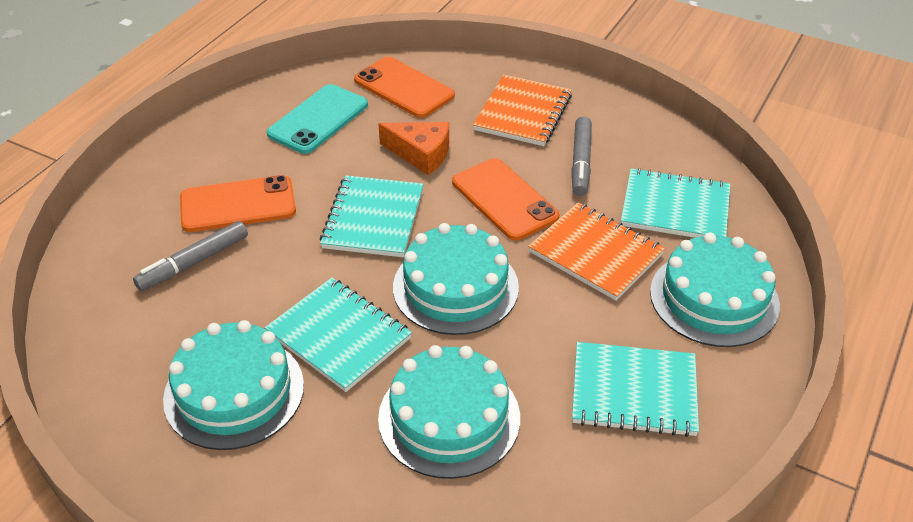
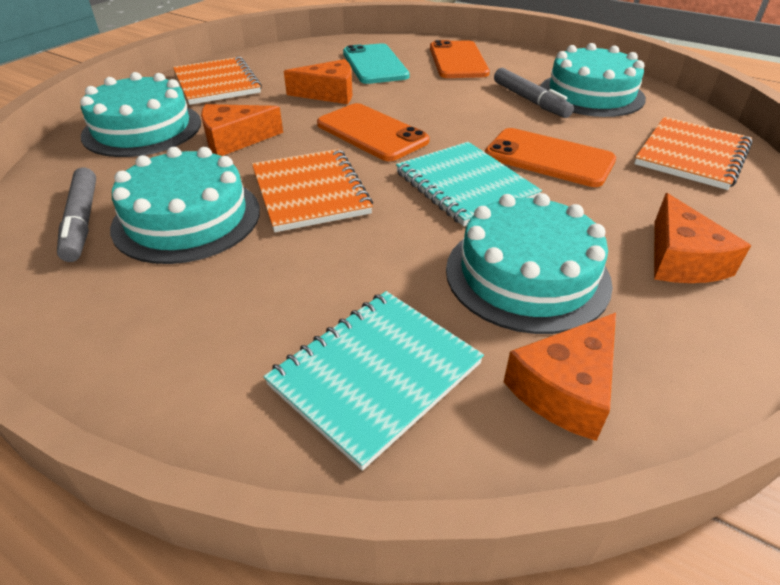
orange cheese: 1 -> 4
orange notebook: 2 -> 3
turquoise notebook: 4 -> 2

